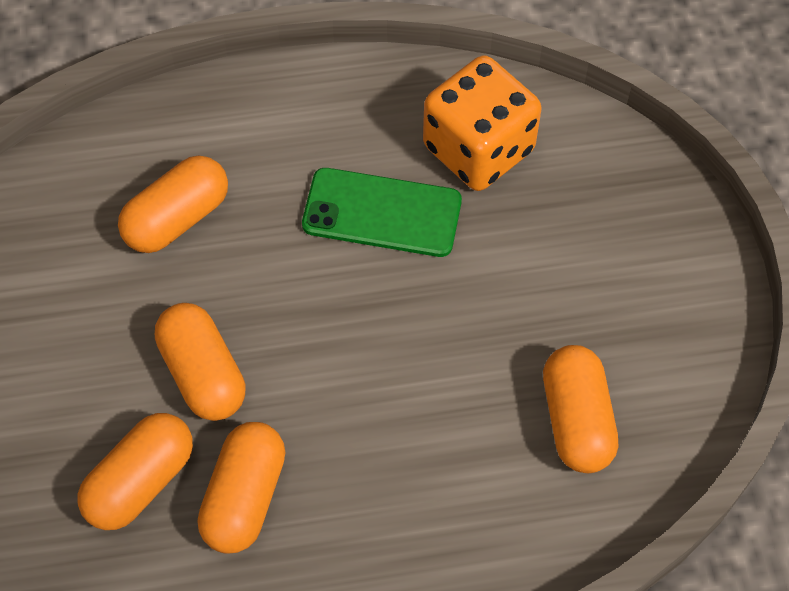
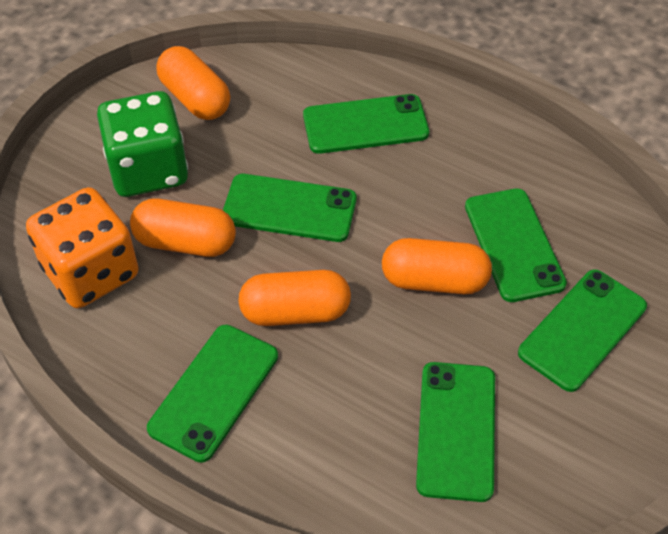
green dice: 0 -> 1
green phone: 1 -> 6
orange capsule: 5 -> 4

